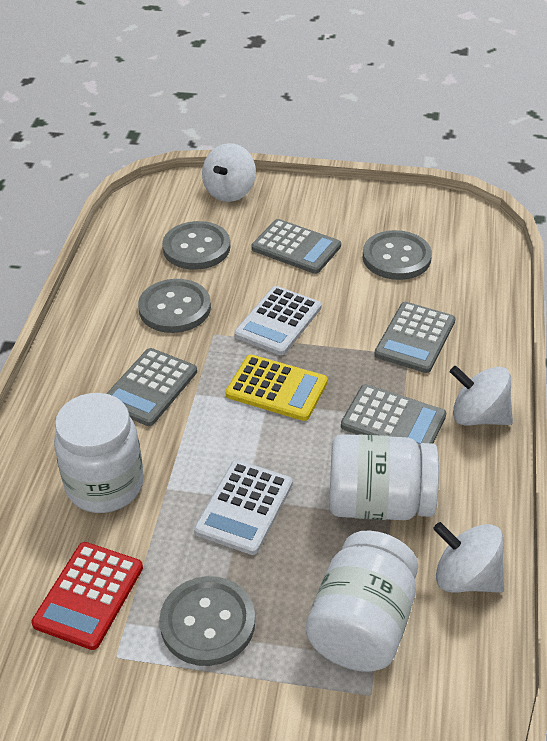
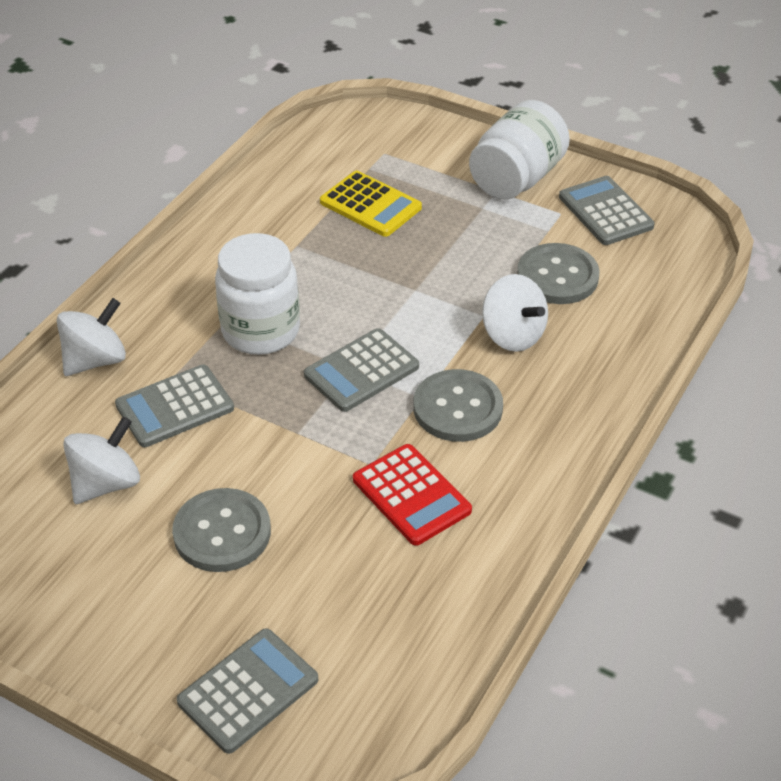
grey button: 4 -> 3
white calculator: 2 -> 0
white jar: 3 -> 2

